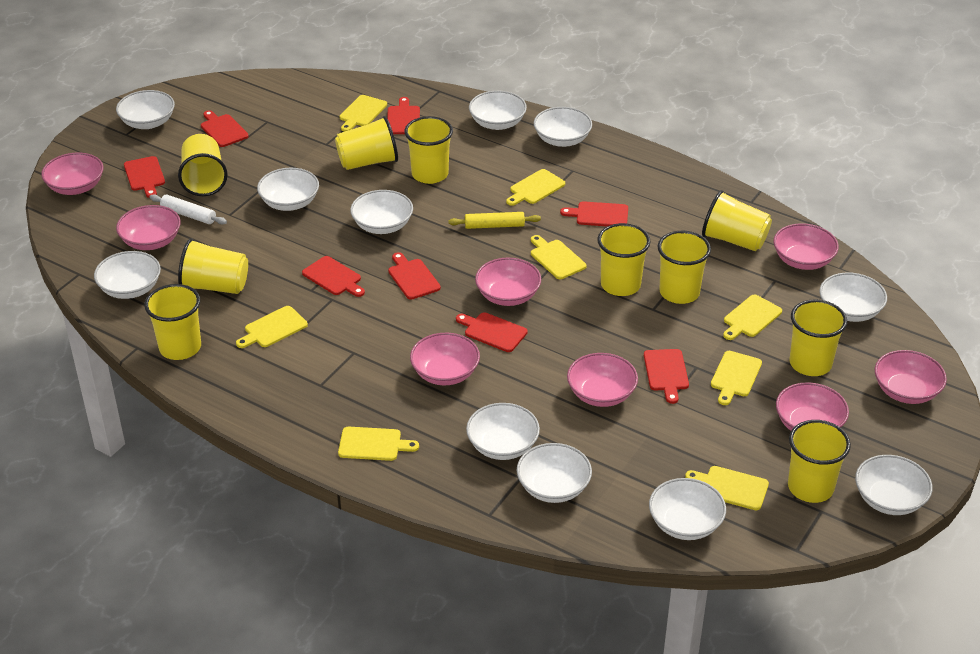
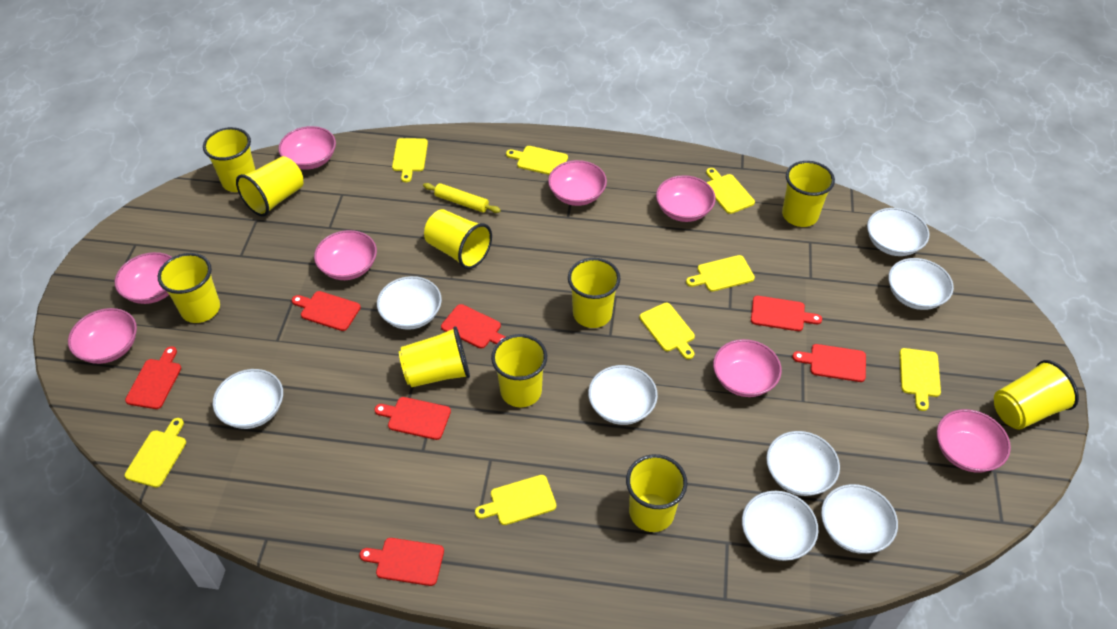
red cutting board: 8 -> 7
white bowl: 11 -> 8
white rolling pin: 1 -> 0

